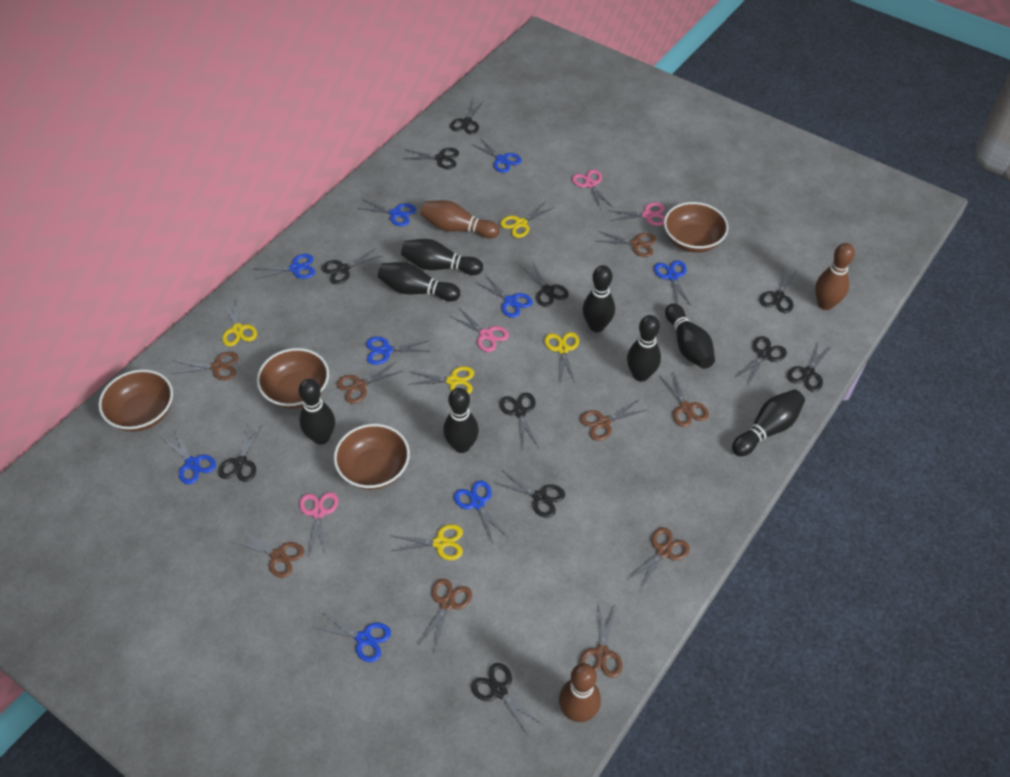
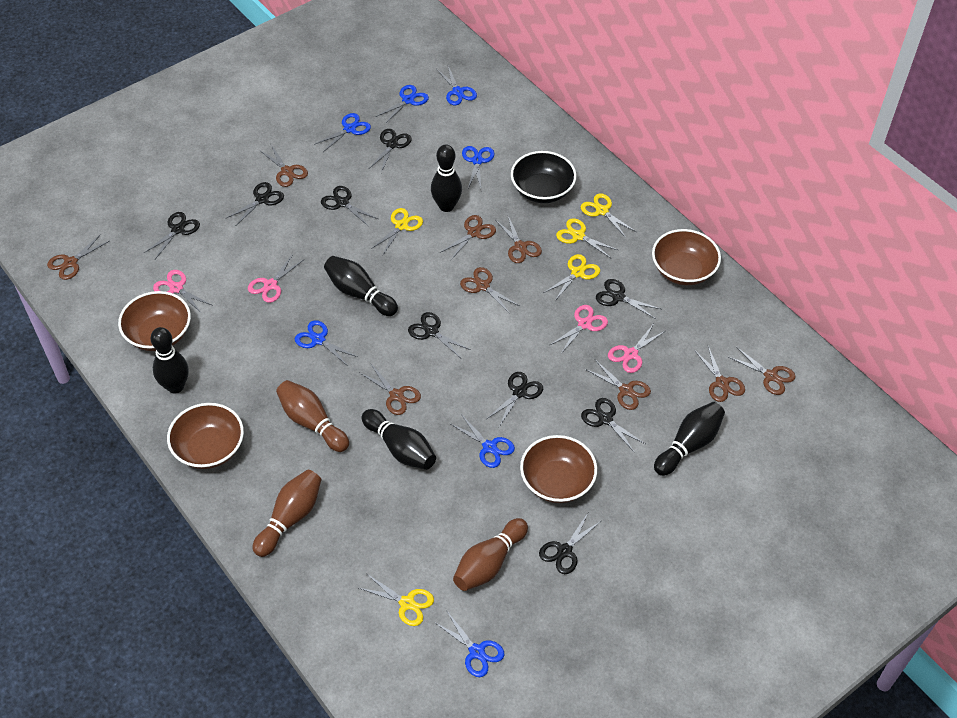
black bowl: 0 -> 1
black bowling pin: 8 -> 5
black scissors: 11 -> 9
blue scissors: 9 -> 7

